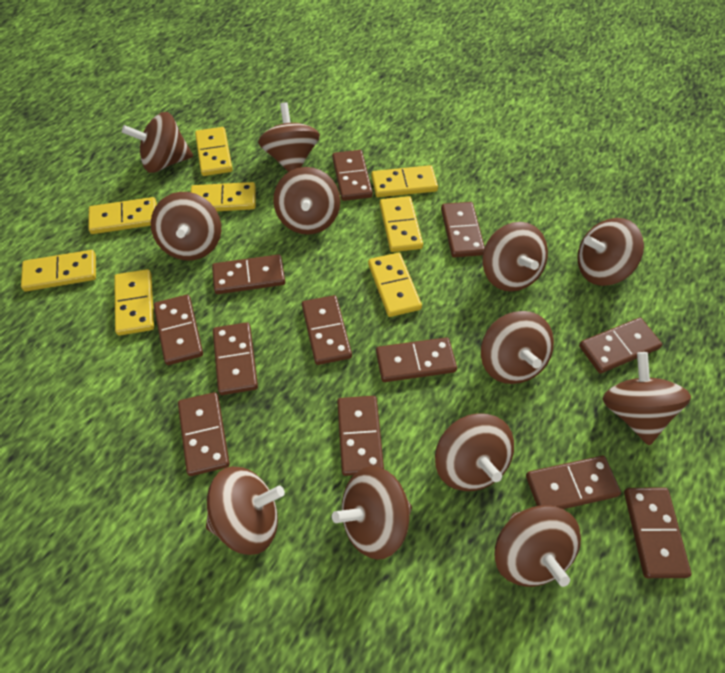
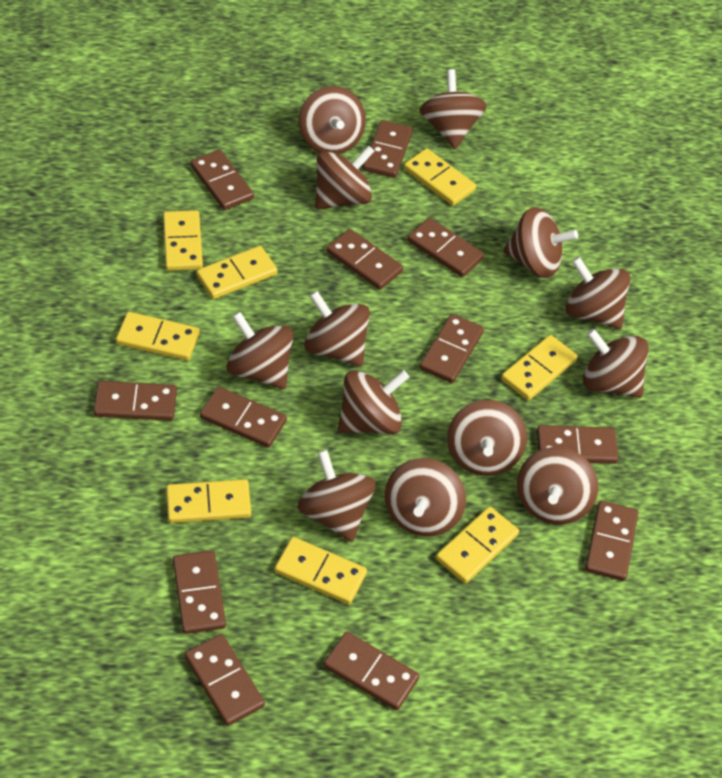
brown spinning top: 12 -> 13

